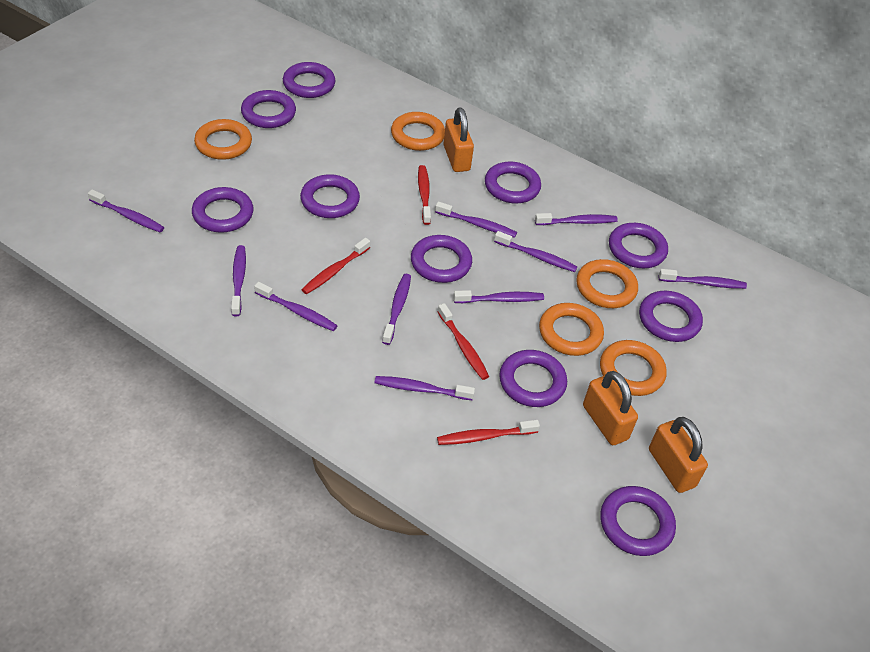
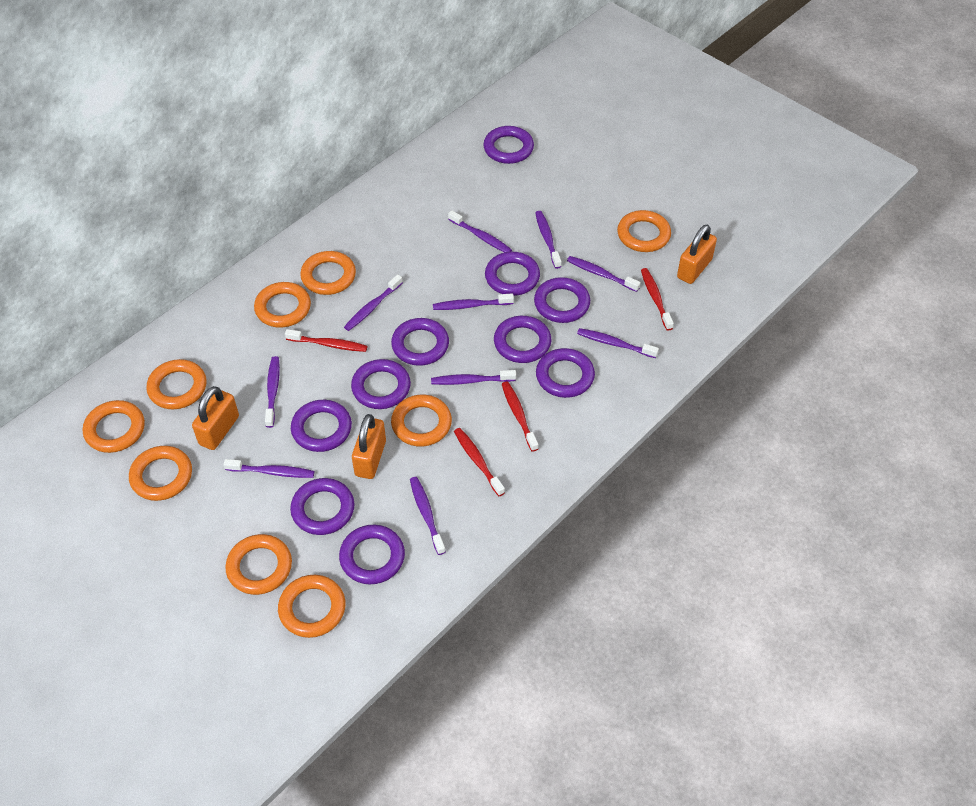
orange ring: 5 -> 9

